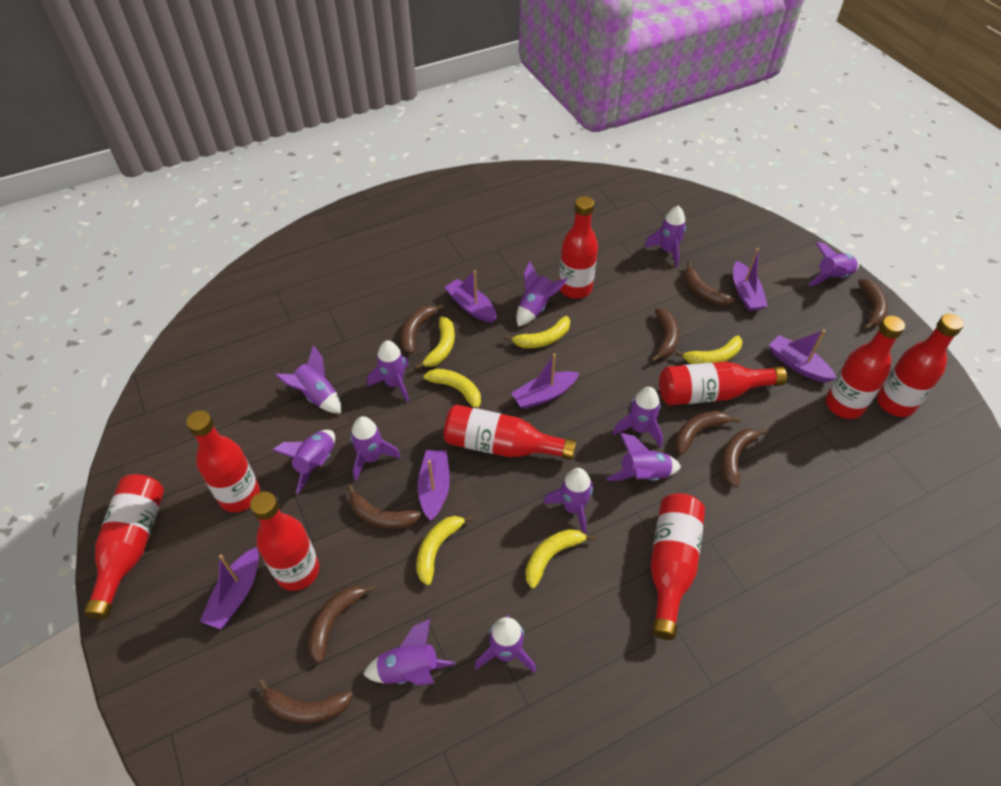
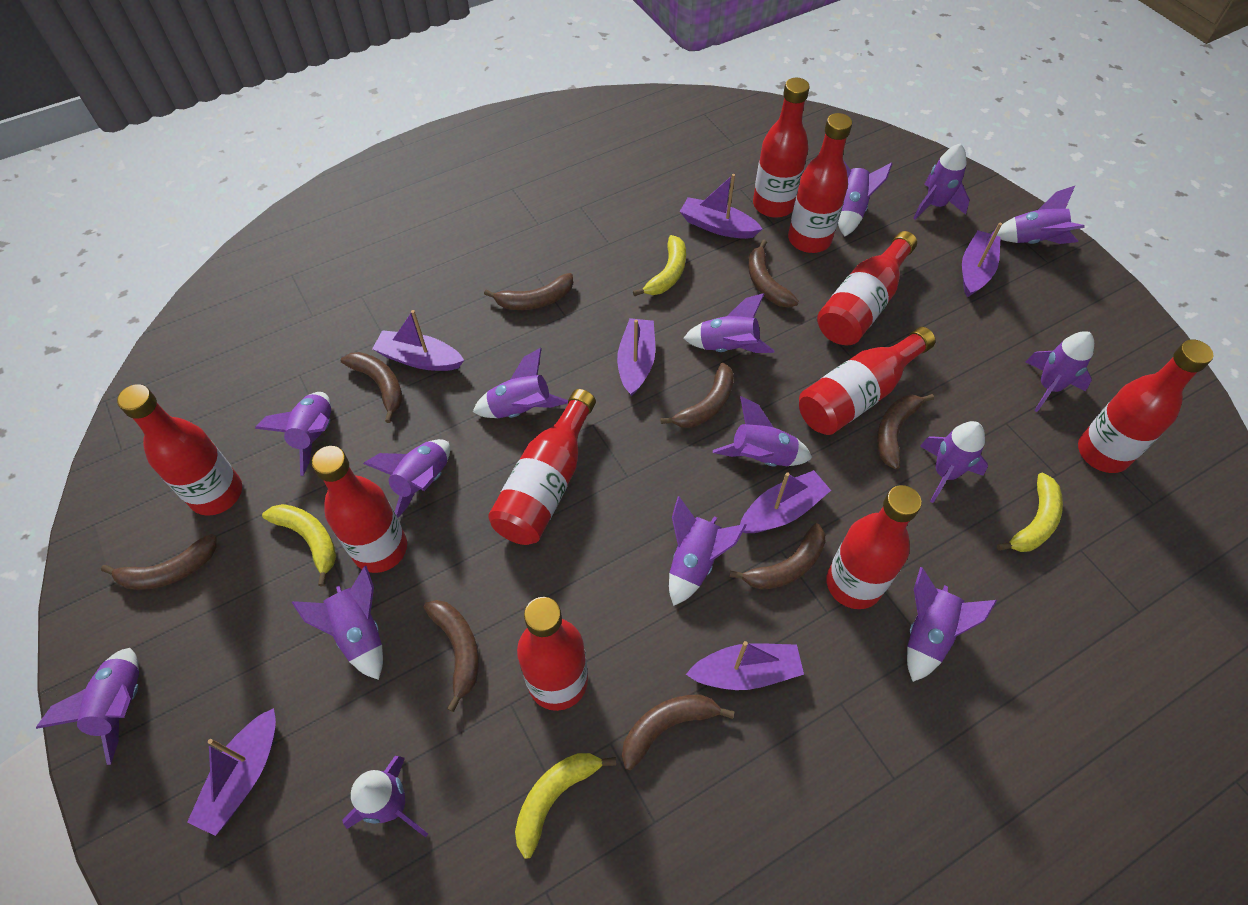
purple boat: 6 -> 7
purple rocket: 12 -> 15
red bottle: 9 -> 10
yellow banana: 6 -> 4

